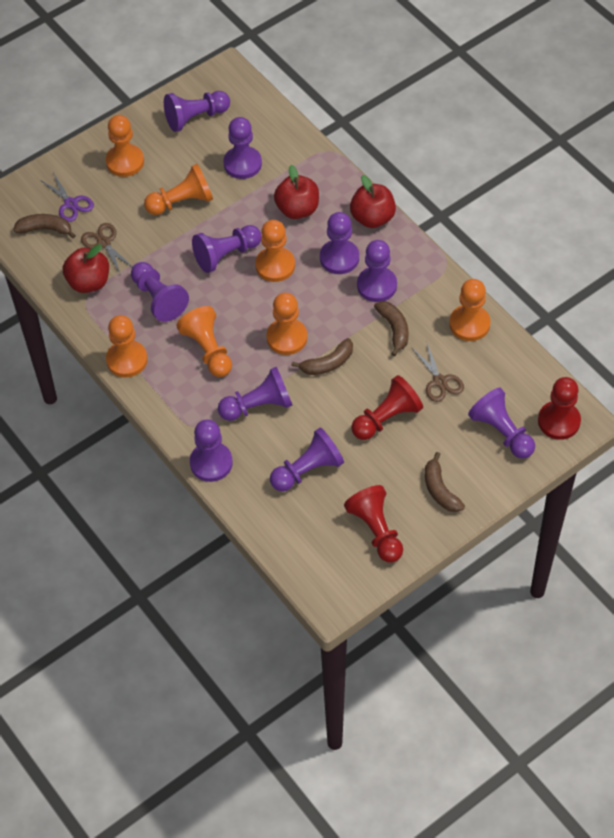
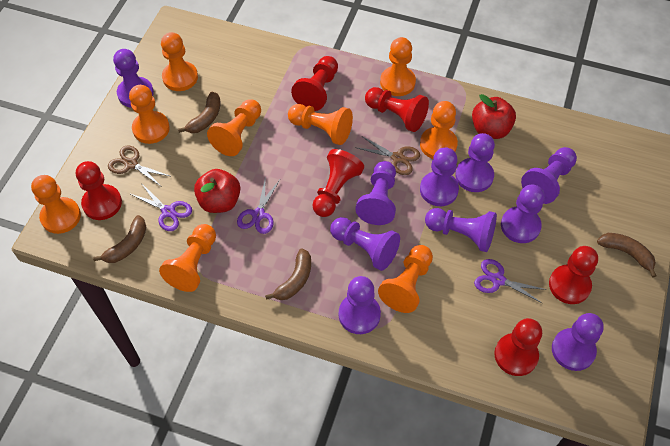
orange pawn: 7 -> 9
purple scissors: 1 -> 3
red apple: 3 -> 2
red pawn: 3 -> 6

